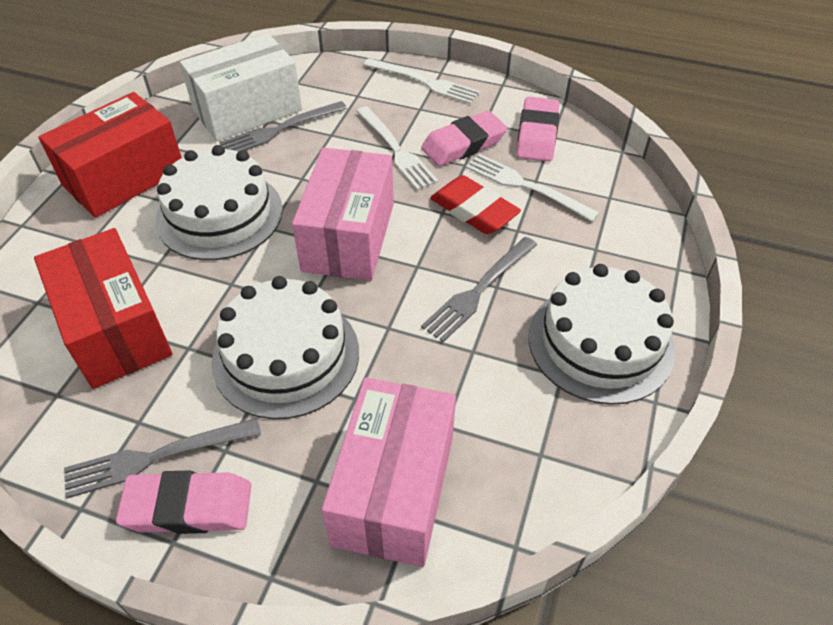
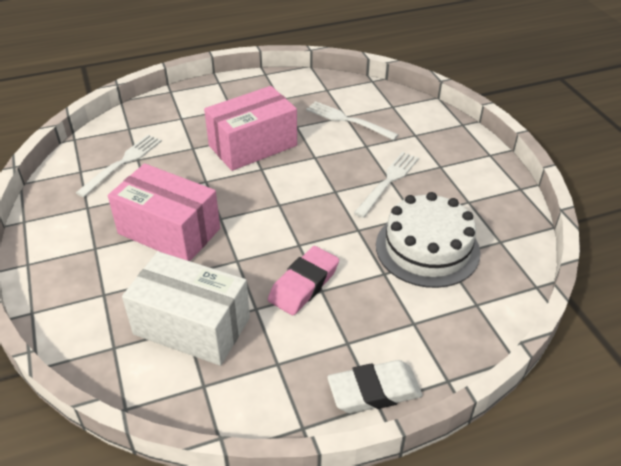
grey fork: 3 -> 0
pink eraser: 3 -> 1
red box: 2 -> 0
red eraser: 1 -> 0
white cake: 3 -> 1
white eraser: 0 -> 1

